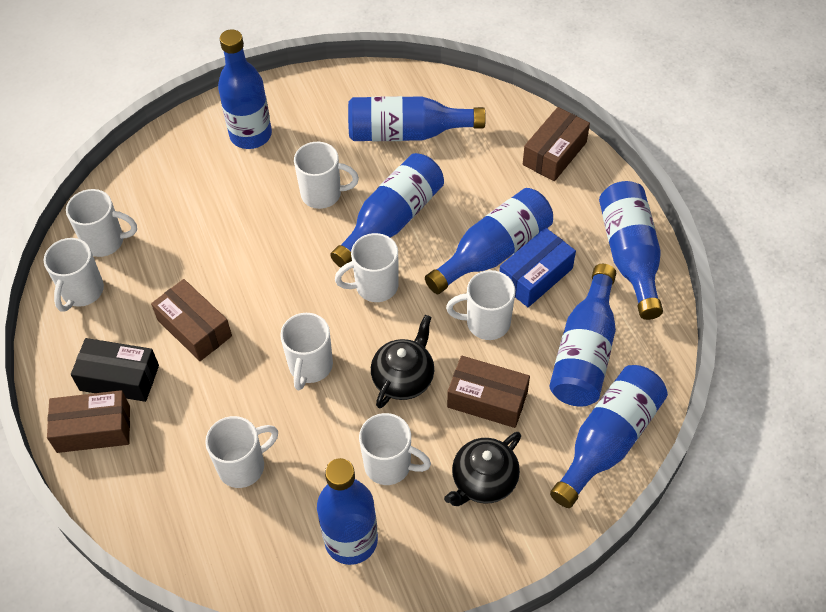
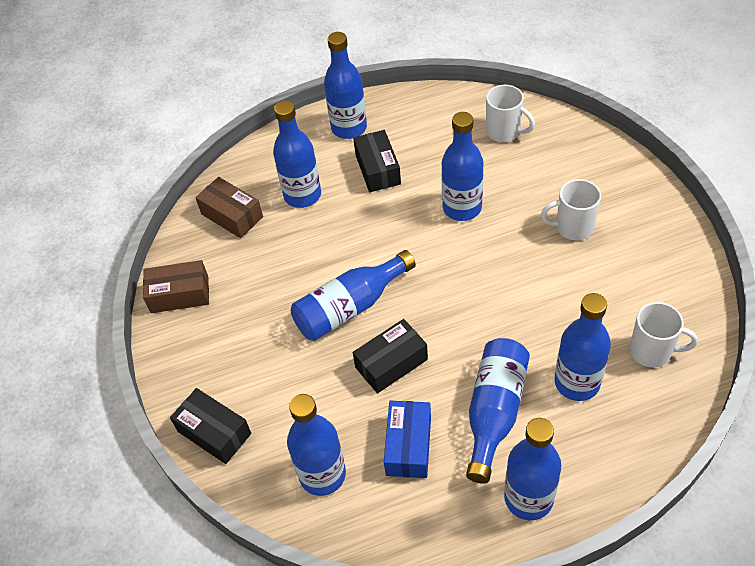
black box: 1 -> 3
black teapot: 2 -> 0
brown box: 4 -> 2
white mug: 8 -> 3

